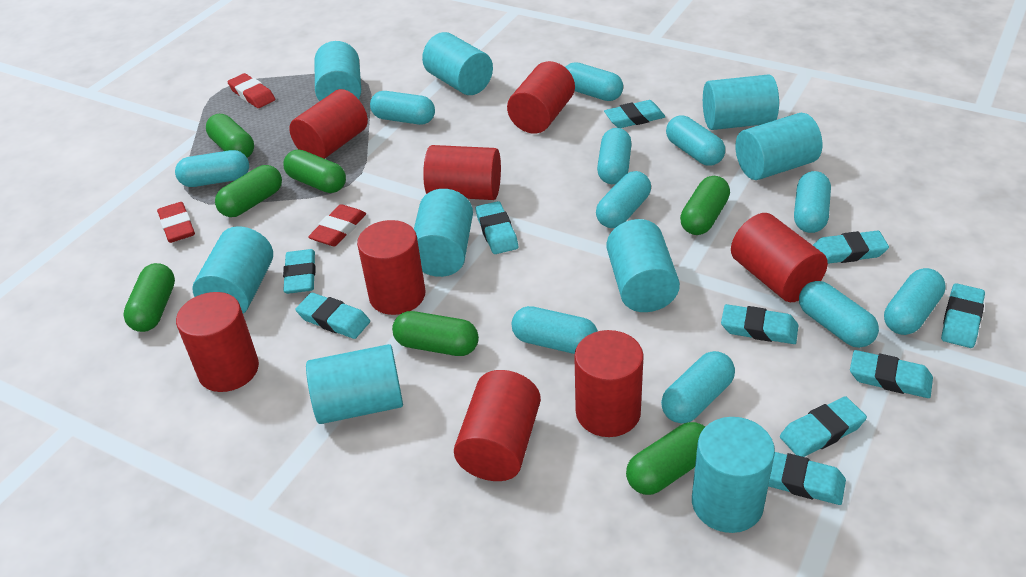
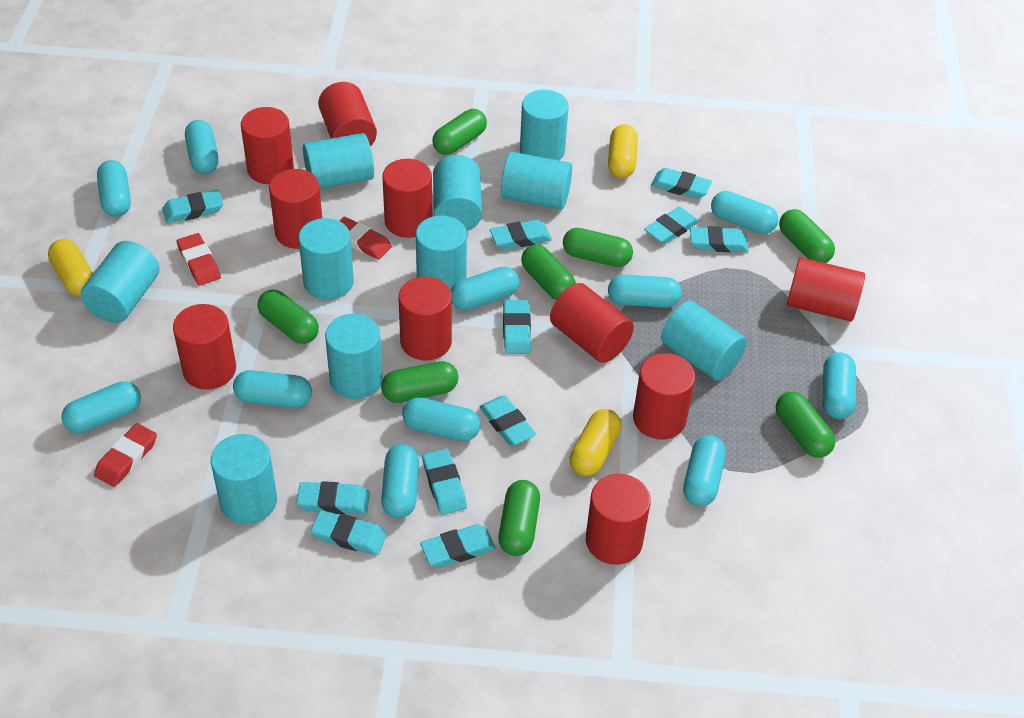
green capsule: 7 -> 8
red cylinder: 8 -> 10
turquoise cylinder: 9 -> 10
turquoise eraser: 10 -> 11
yellow capsule: 0 -> 3

